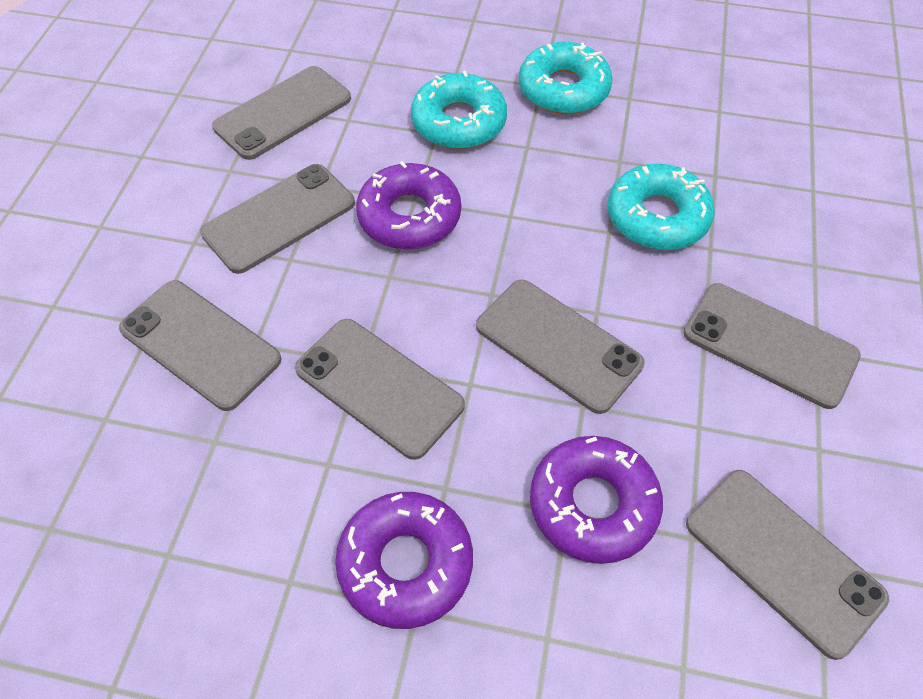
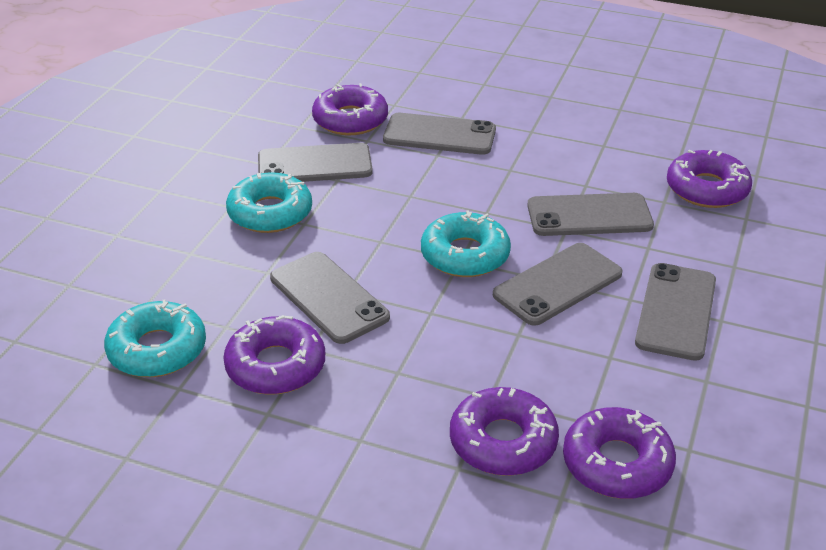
grey phone: 7 -> 6
purple donut: 3 -> 5

